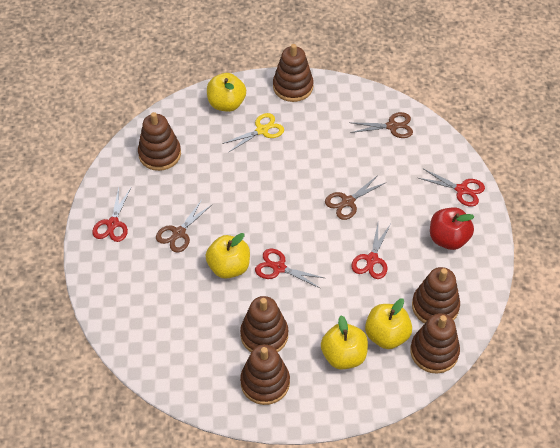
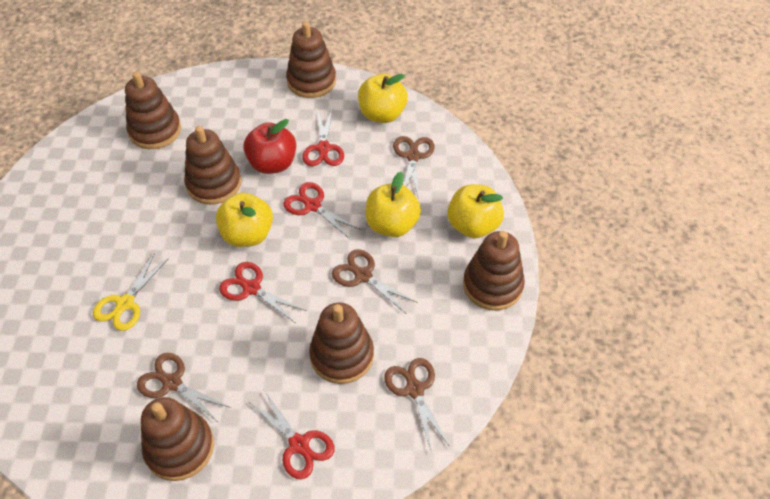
brown scissors: 3 -> 4

